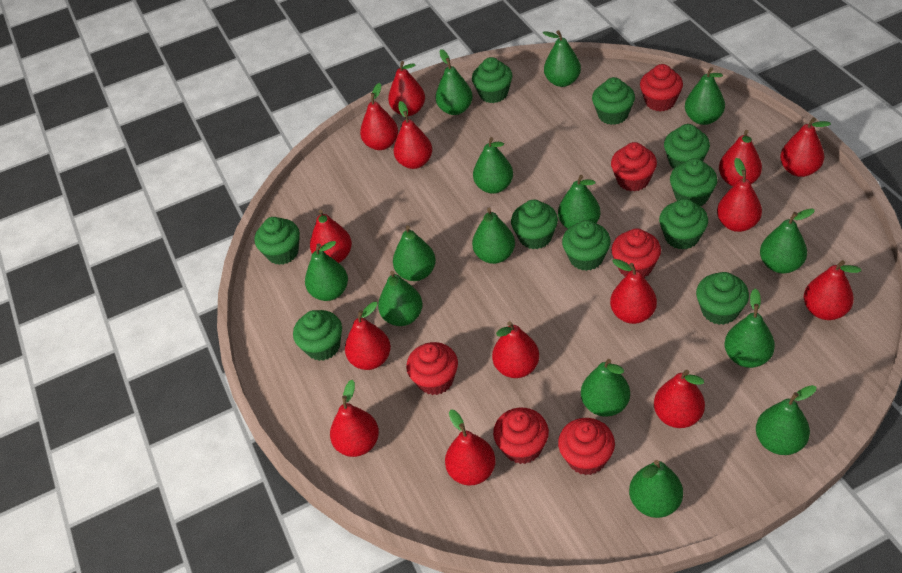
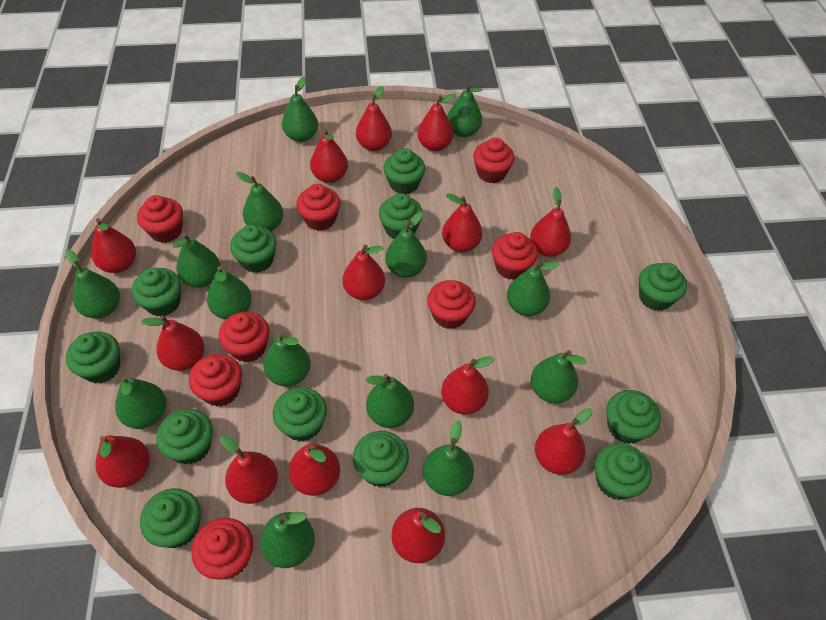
green cupcake: 10 -> 12
red cupcake: 6 -> 8

